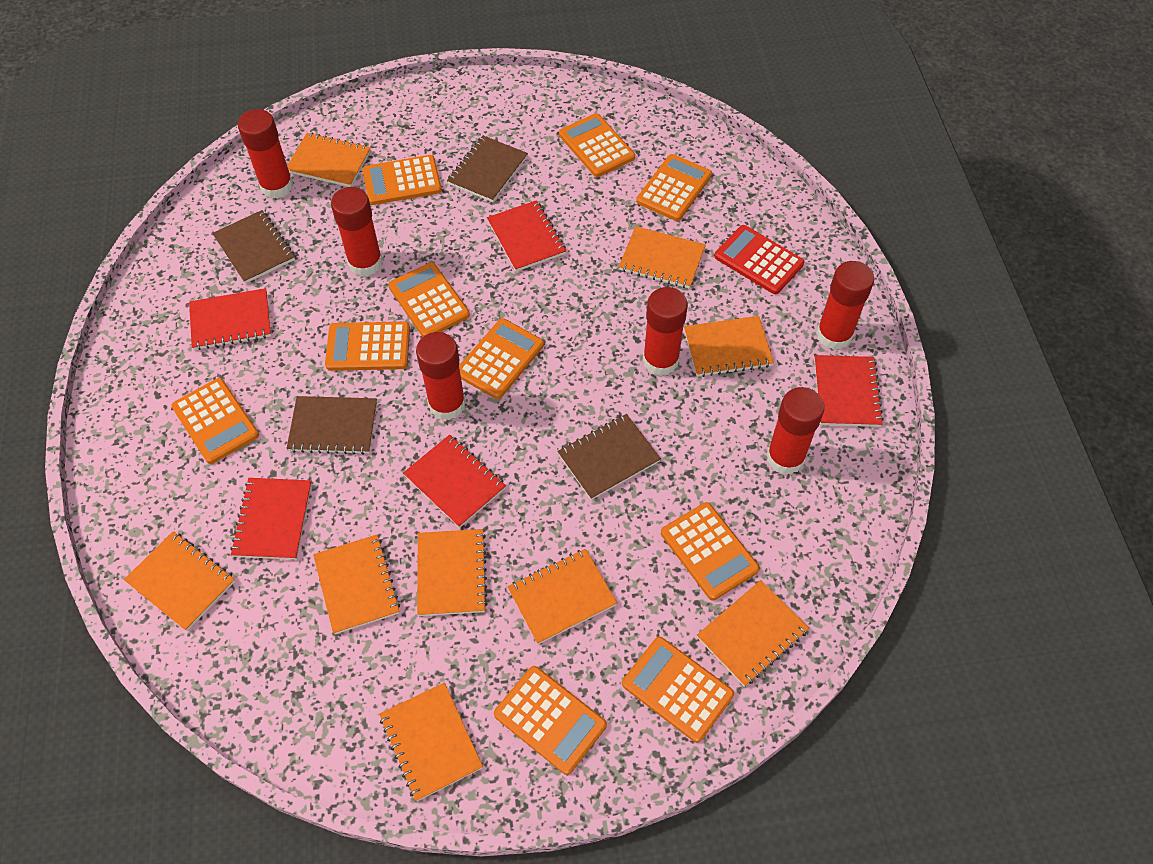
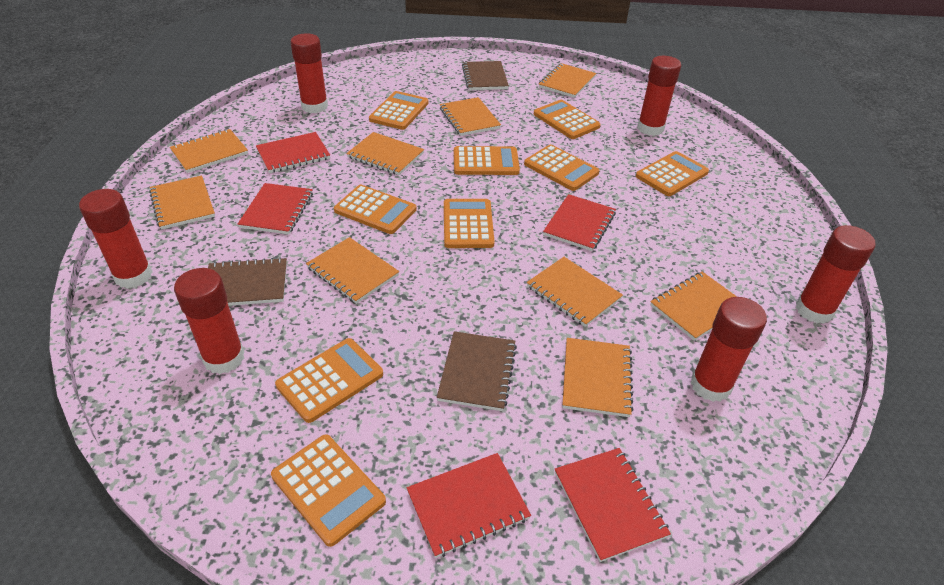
brown notebook: 4 -> 3
orange calculator: 10 -> 9
red calculator: 1 -> 0

